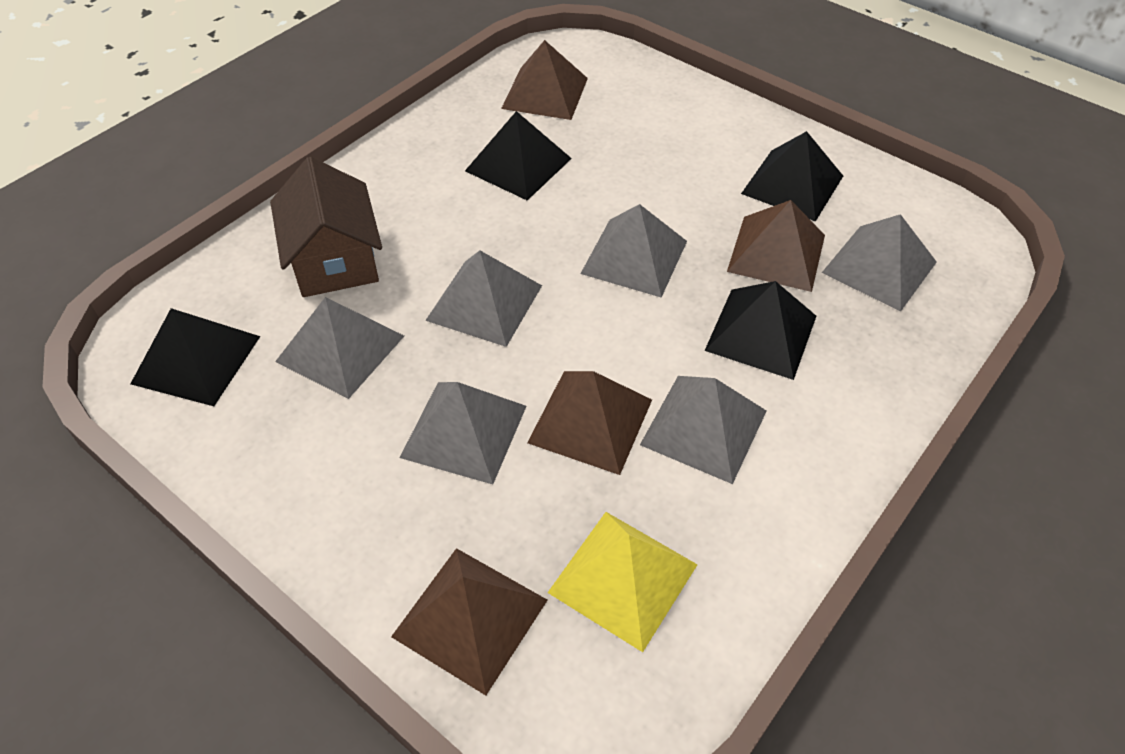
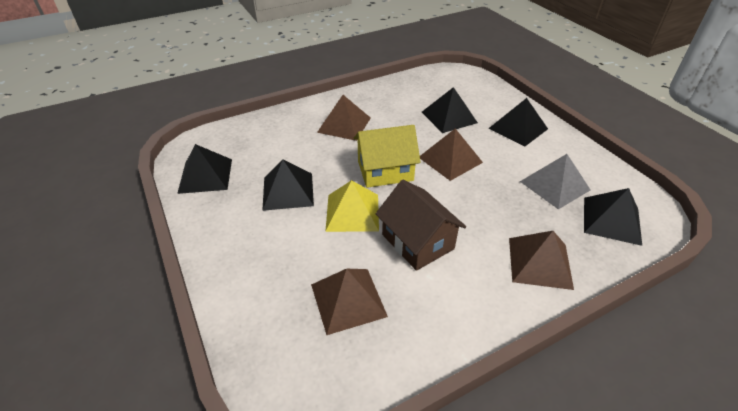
black pyramid: 4 -> 5
grey pyramid: 6 -> 1
yellow house: 0 -> 1

